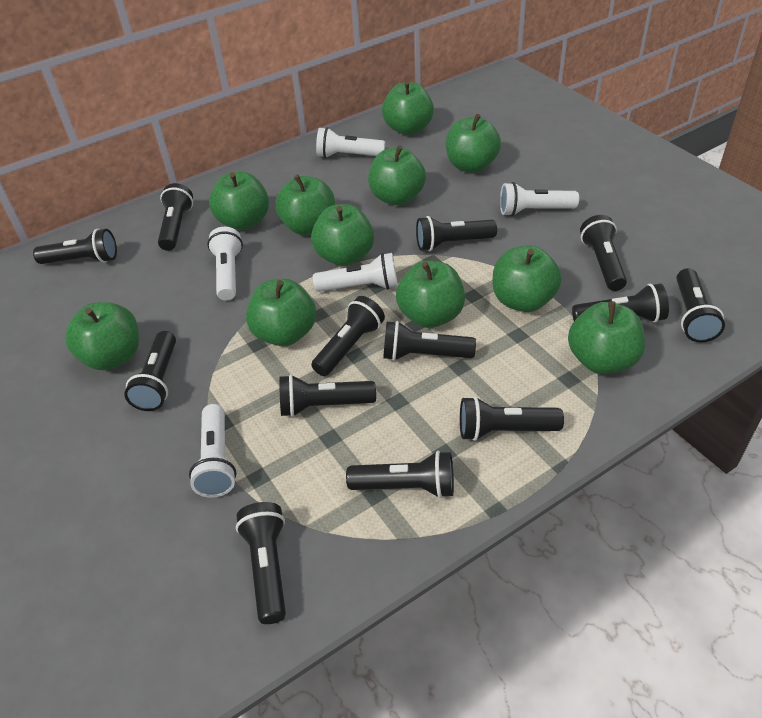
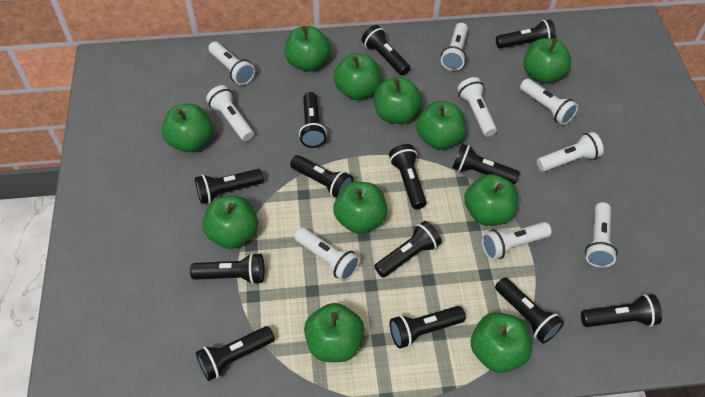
white flashlight: 5 -> 9

